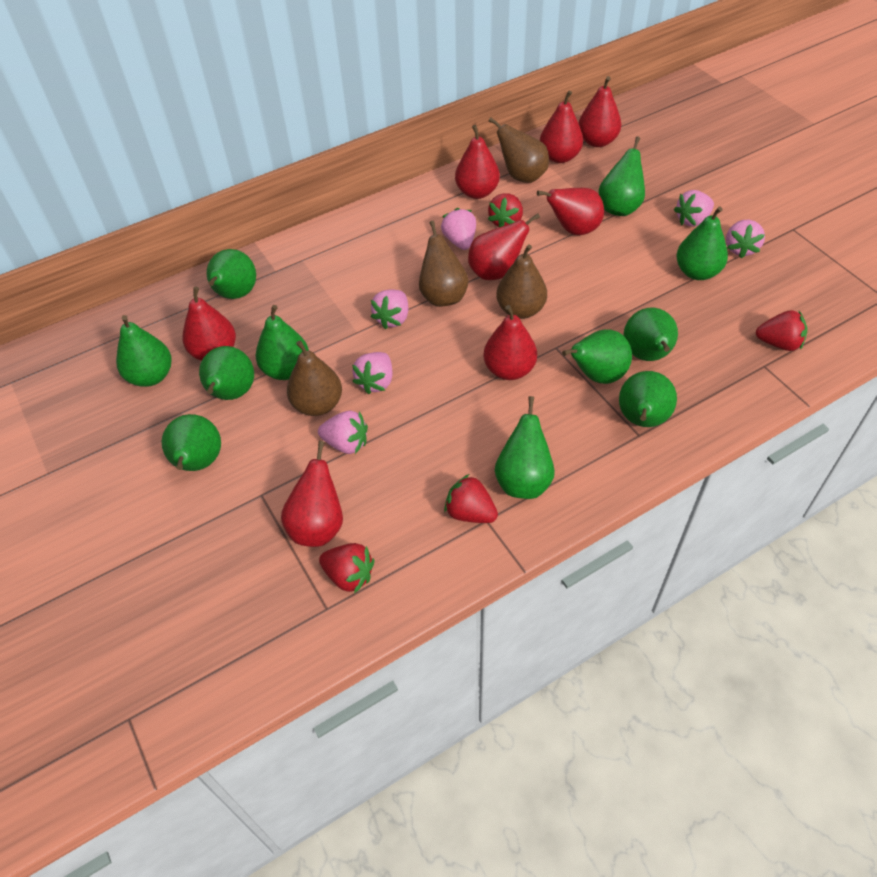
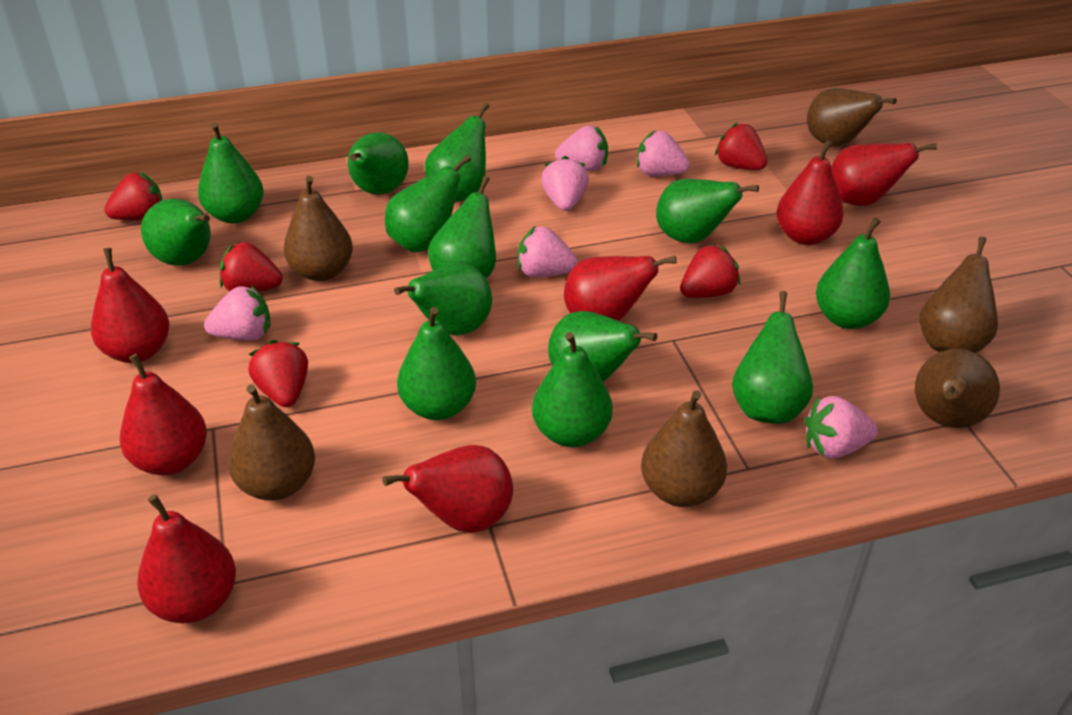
brown pear: 4 -> 6
green pear: 11 -> 13
red pear: 8 -> 7
red strawberry: 4 -> 5

